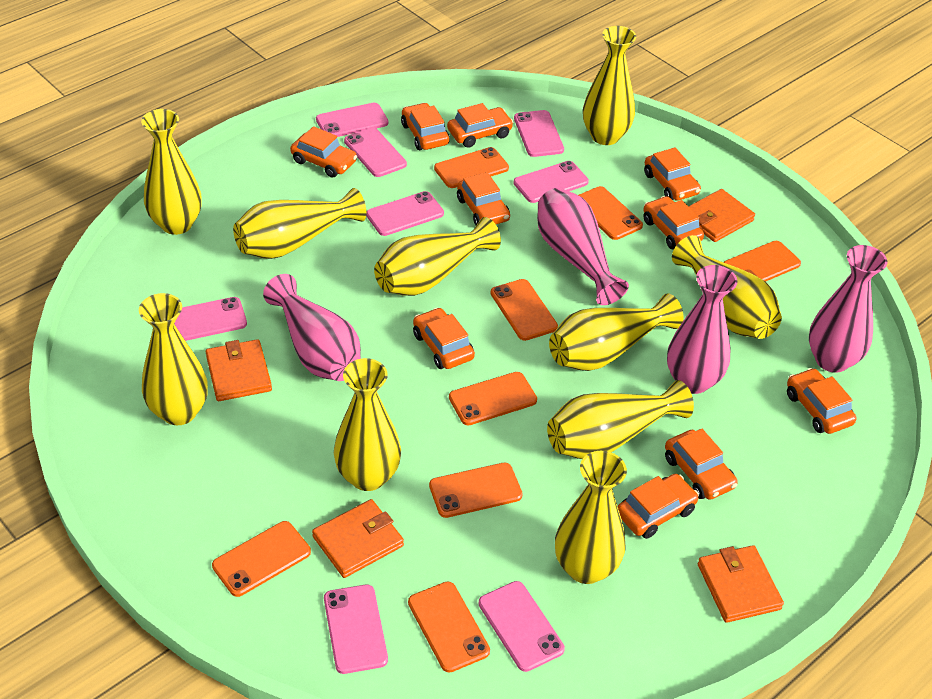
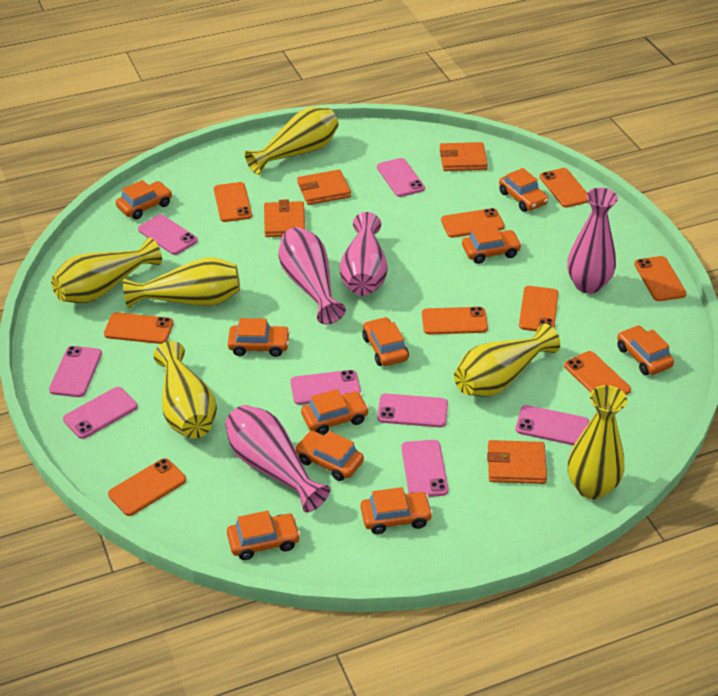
orange phone: 8 -> 9
yellow vase: 10 -> 6

